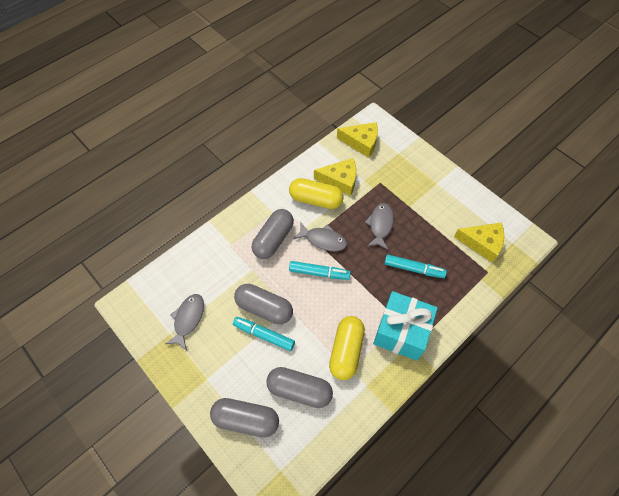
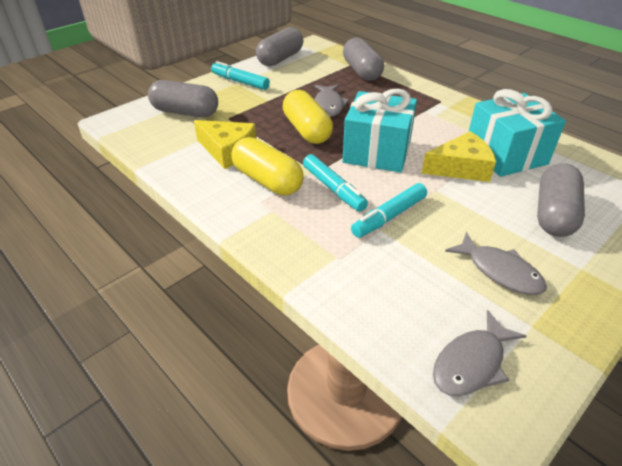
turquoise gift: 1 -> 2
yellow cheese: 3 -> 2

